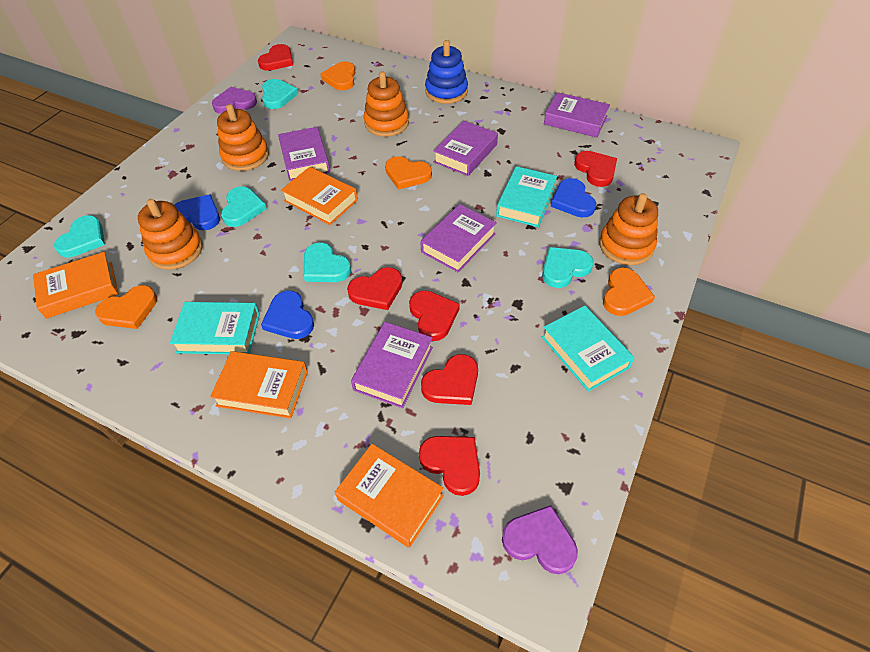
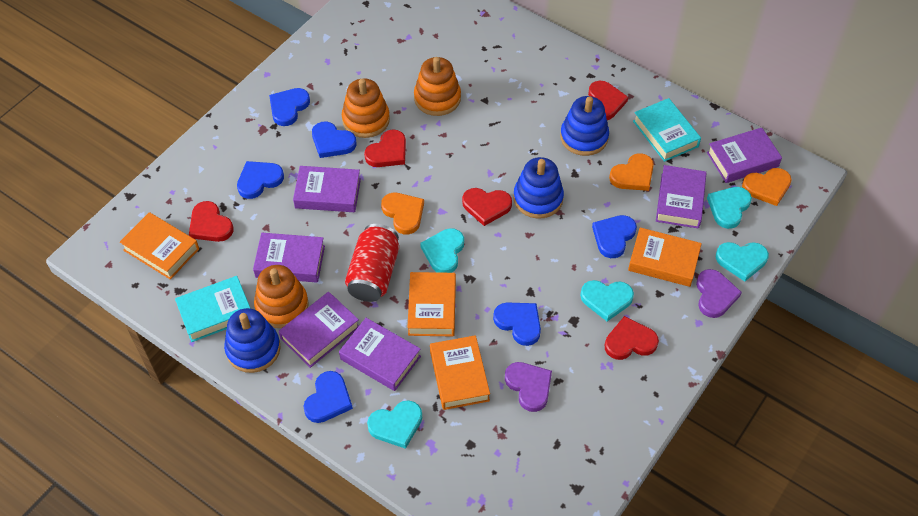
blue heart: 3 -> 6
blue stacking toy: 1 -> 3
orange heart: 4 -> 3
orange stacking toy: 4 -> 3
purple book: 5 -> 6
red can: 0 -> 1
red heart: 6 -> 5
turquoise book: 3 -> 2

